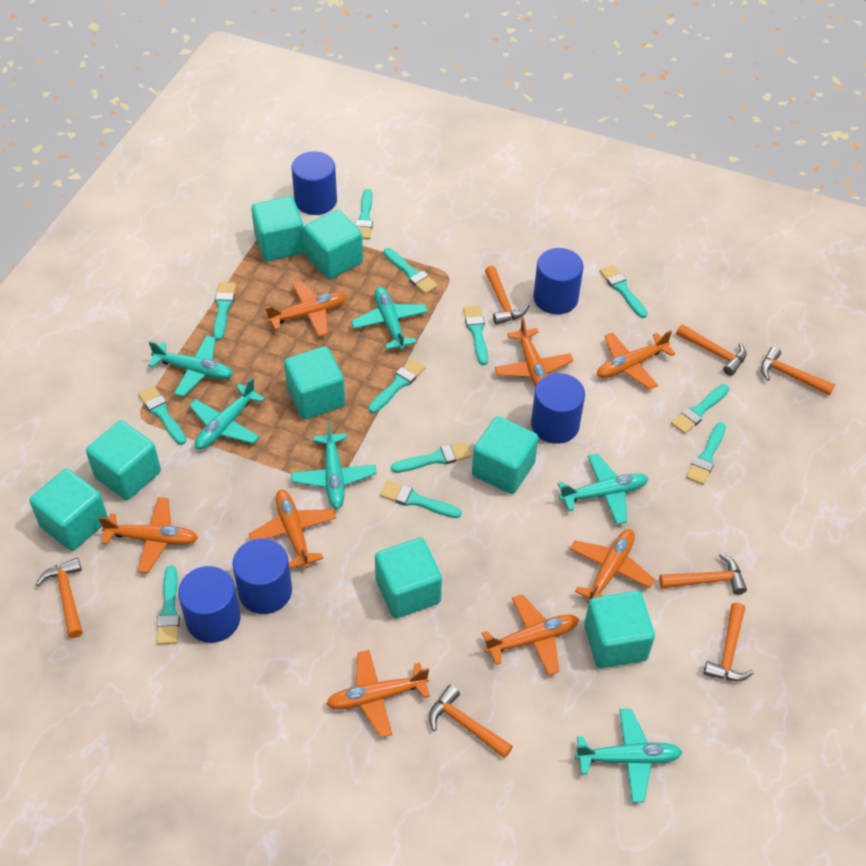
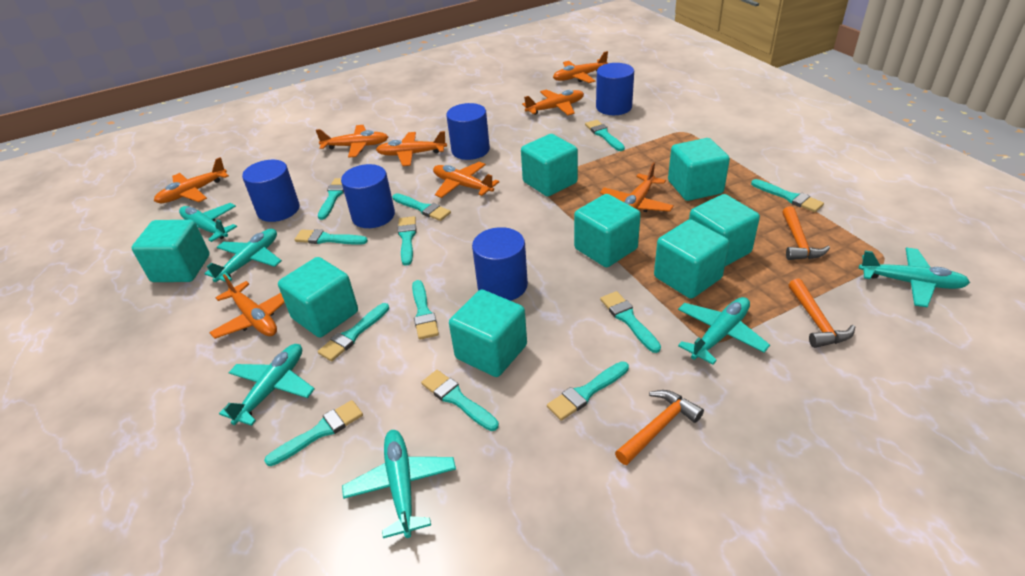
orange hammer: 7 -> 3

